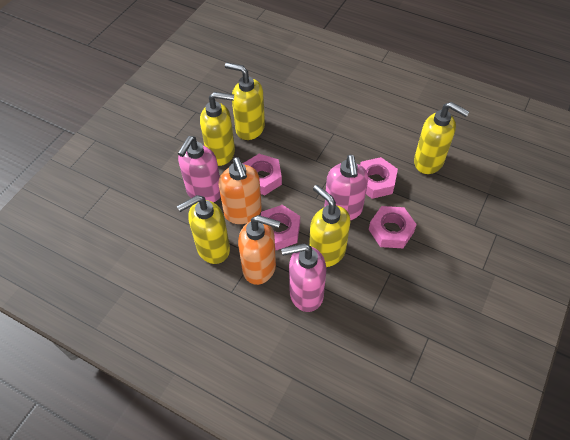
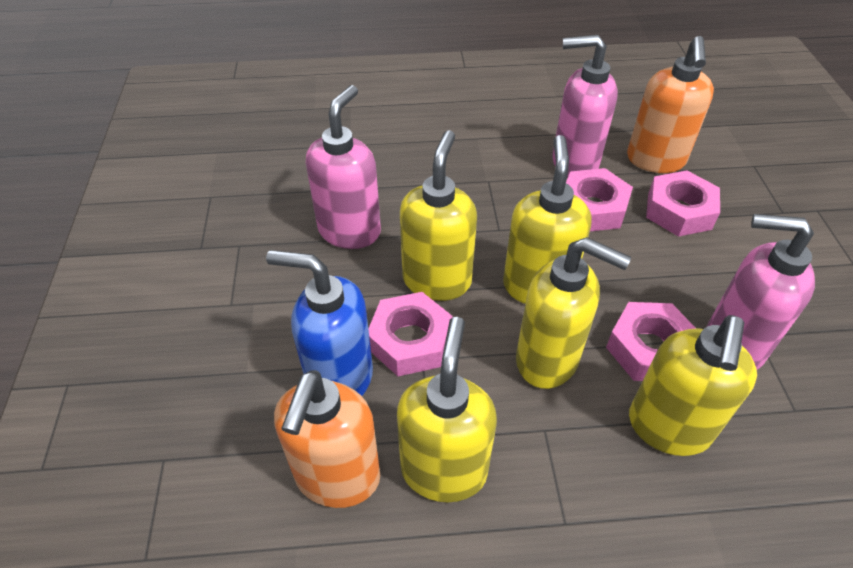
blue soap dispenser: 0 -> 1

